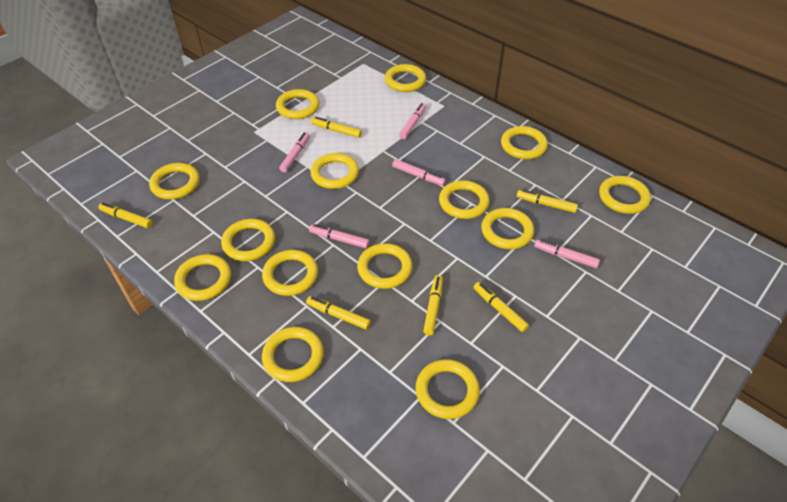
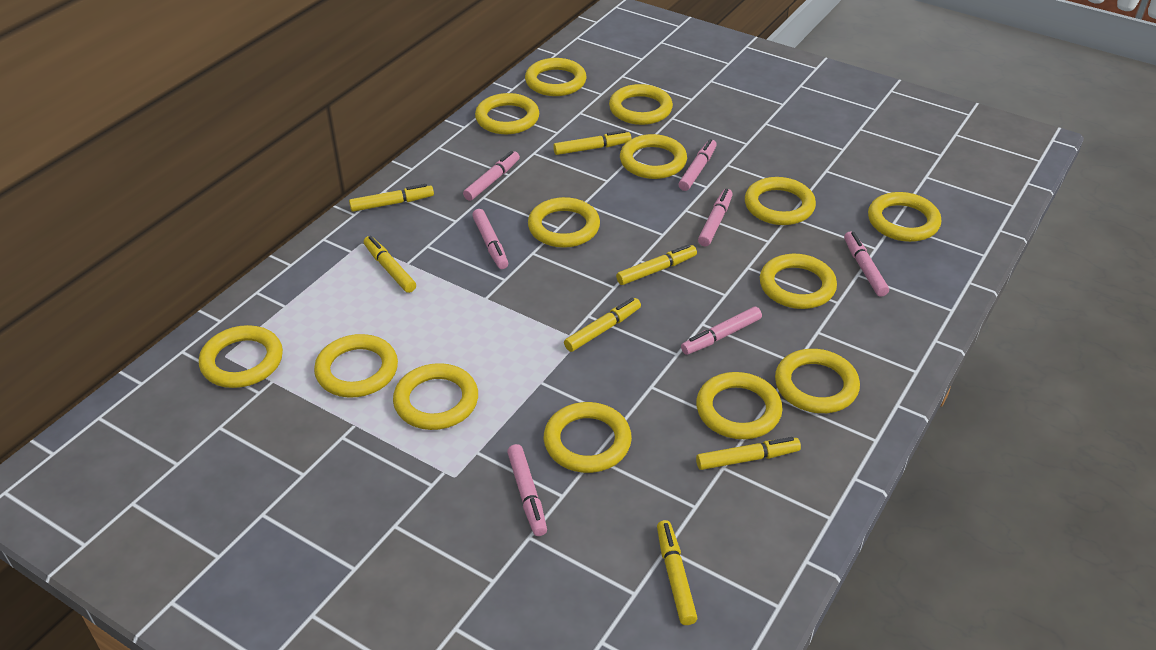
pink marker: 5 -> 7
yellow marker: 6 -> 7

